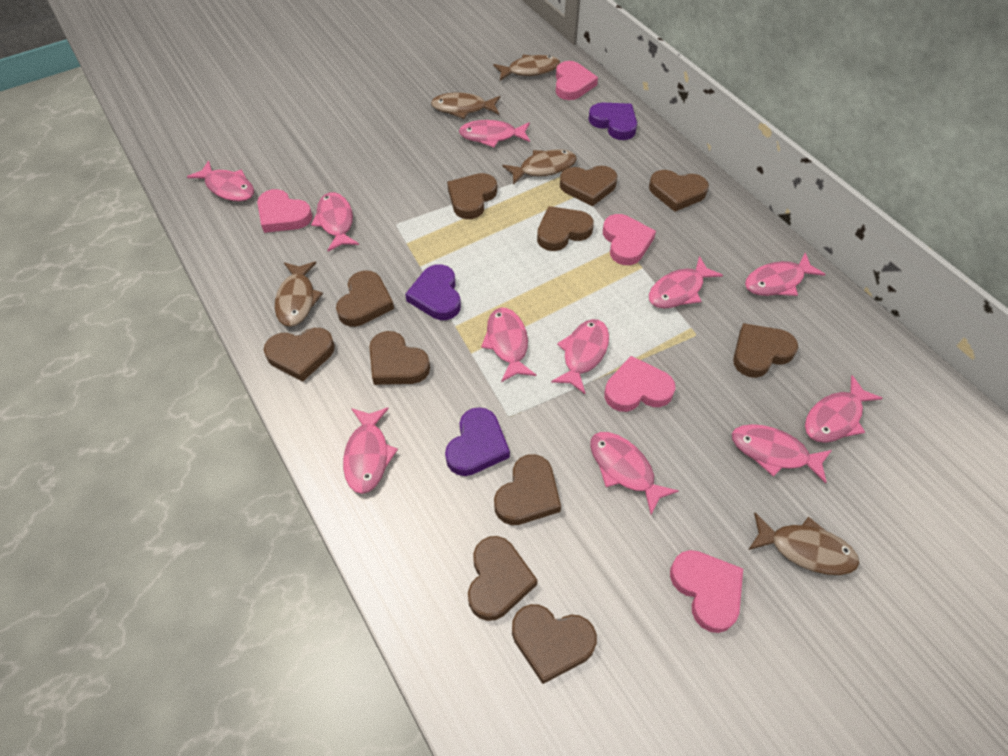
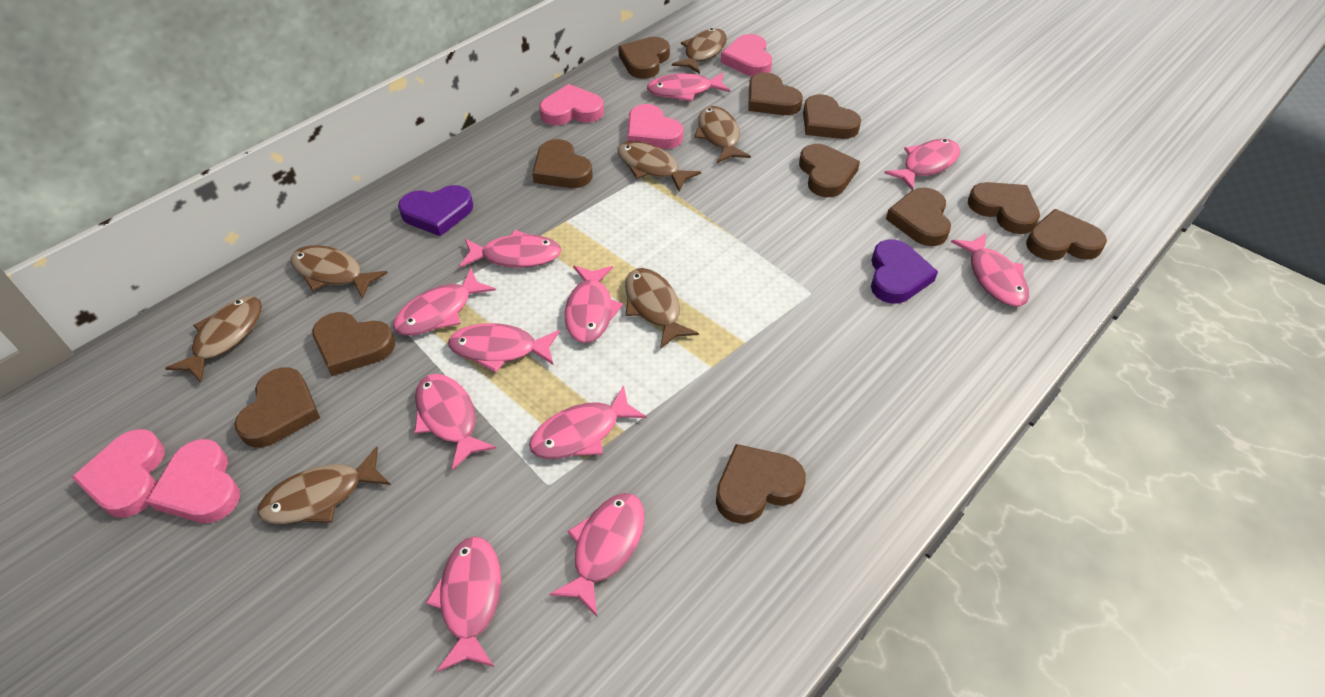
brown fish: 5 -> 7
purple heart: 3 -> 2

